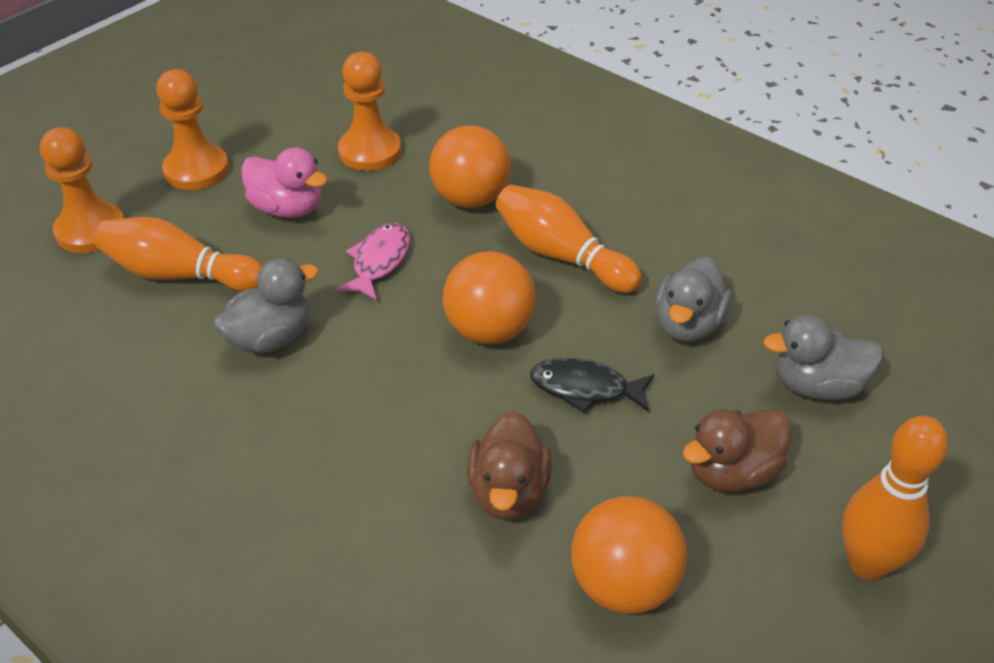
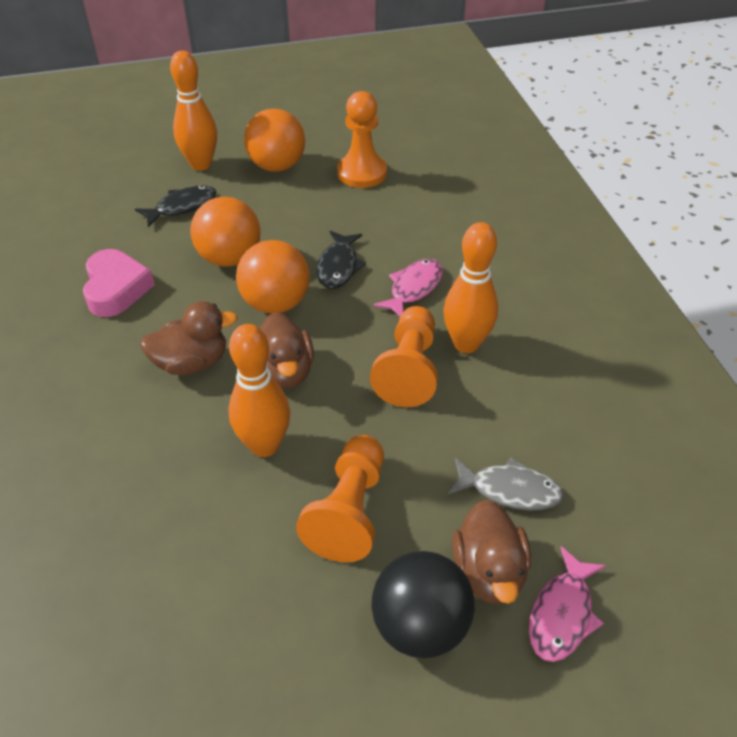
black ball: 0 -> 1
black fish: 1 -> 2
brown duck: 2 -> 3
grey duck: 3 -> 0
grey fish: 0 -> 1
pink duck: 1 -> 0
pink fish: 1 -> 2
pink heart: 0 -> 1

